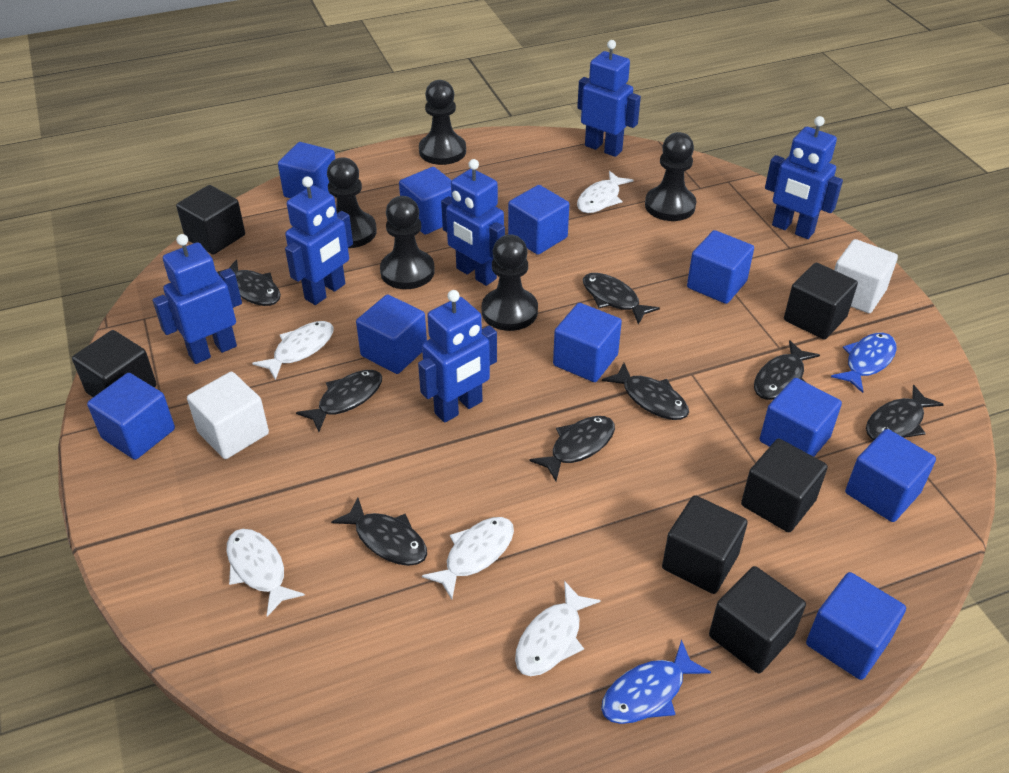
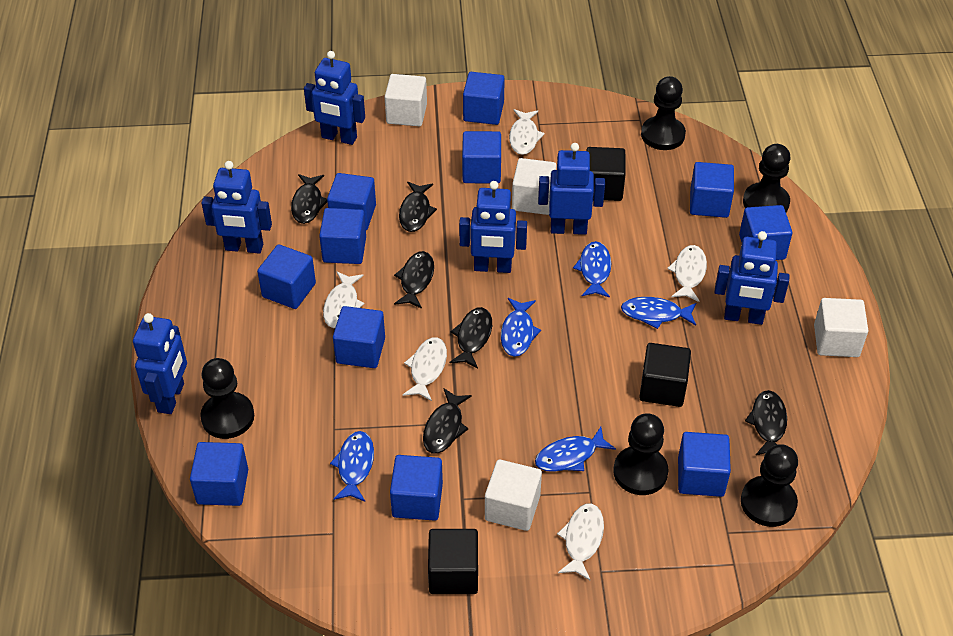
black cube: 6 -> 3
black fish: 8 -> 6
blue cube: 10 -> 11
blue fish: 2 -> 5
white cube: 2 -> 4

